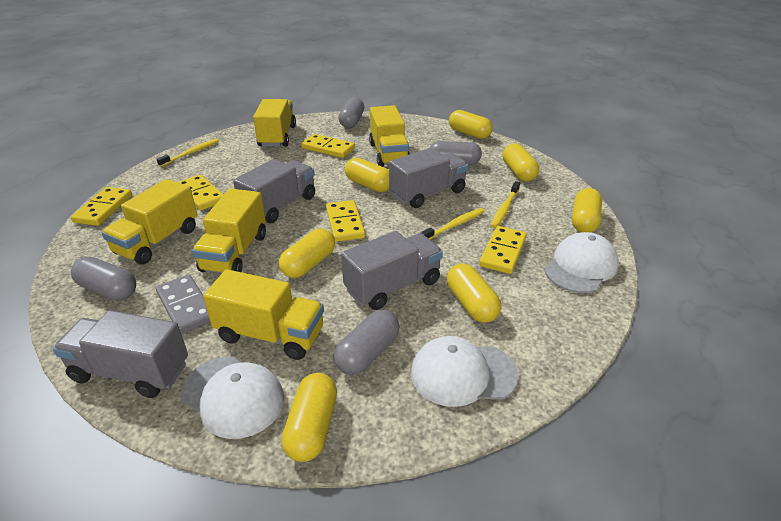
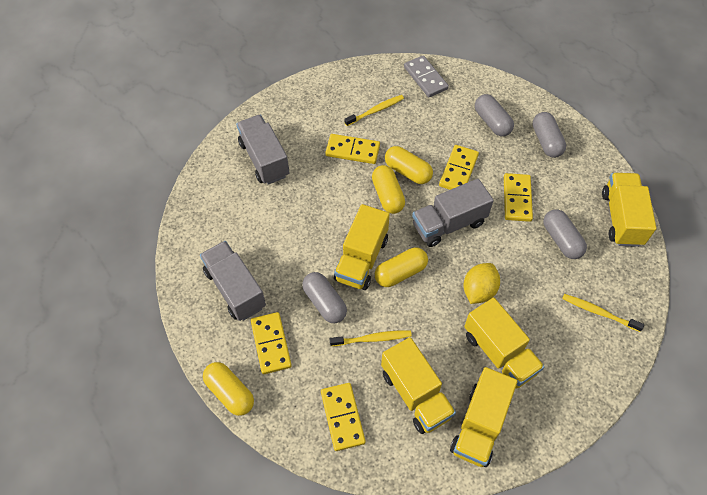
grey truck: 4 -> 3
white cap: 3 -> 0
yellow capsule: 7 -> 4
yellow lemon: 0 -> 1

